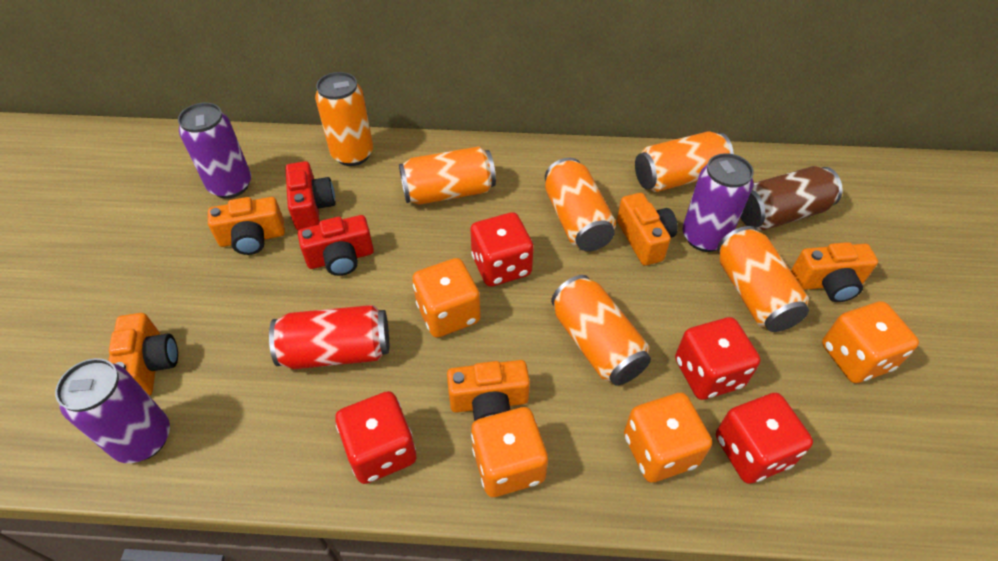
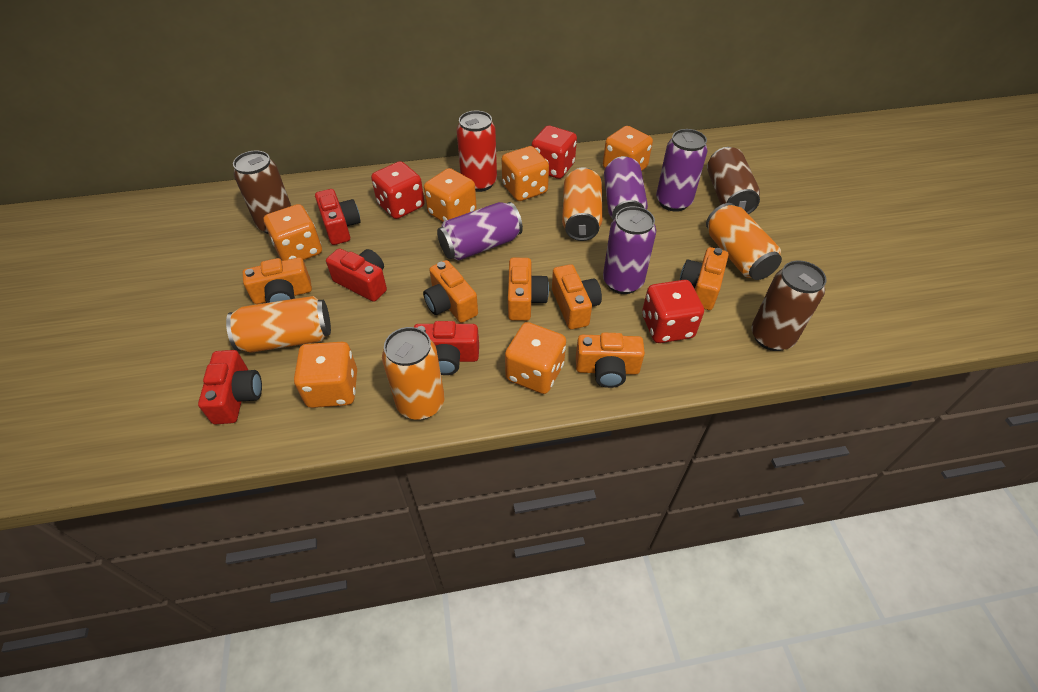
brown can: 1 -> 3
orange camera: 5 -> 6
orange can: 6 -> 4
orange dice: 4 -> 6
purple can: 3 -> 4
red camera: 2 -> 4
red dice: 4 -> 3

